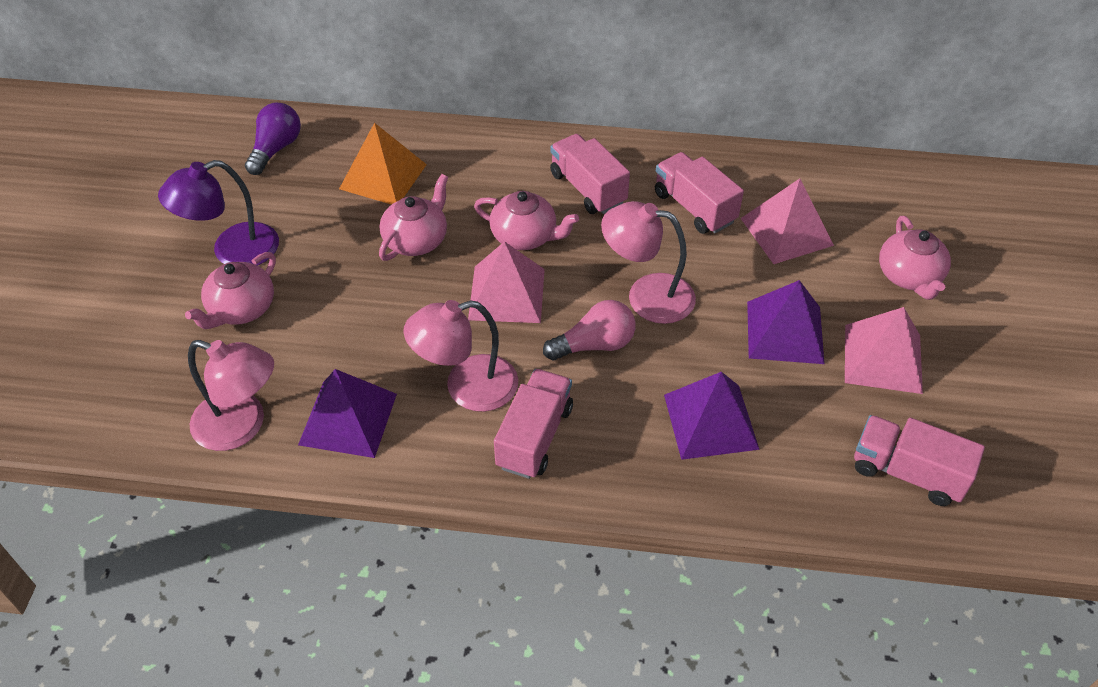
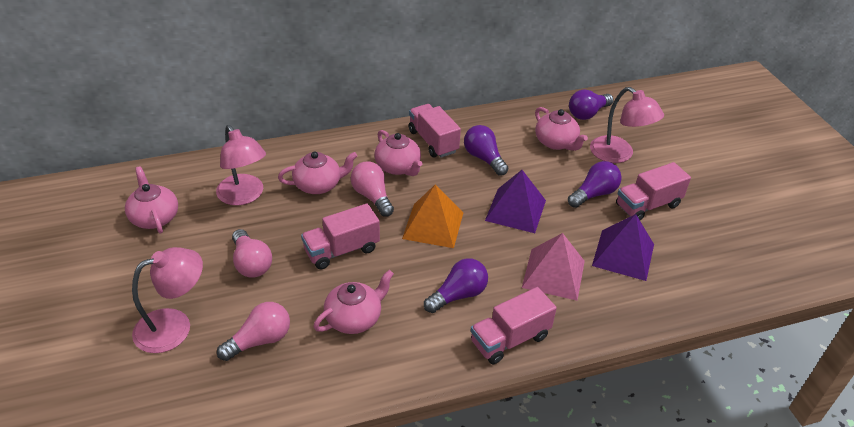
pink light bulb: 1 -> 3
pink pyramid: 3 -> 1
pink teapot: 4 -> 5
purple lamp: 1 -> 0
purple light bulb: 1 -> 4
purple pyramid: 3 -> 2

